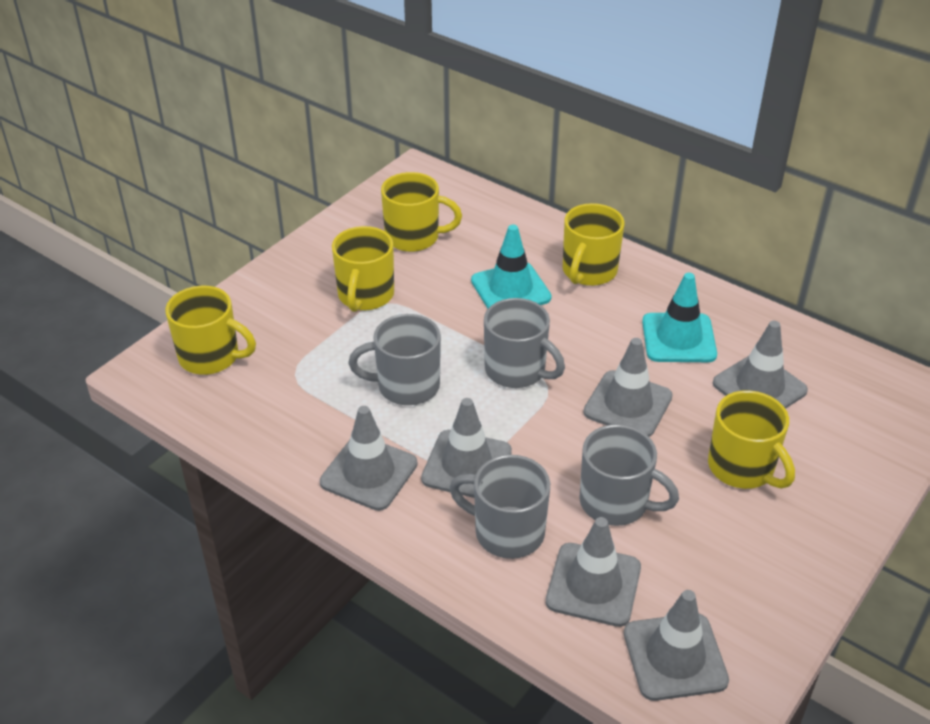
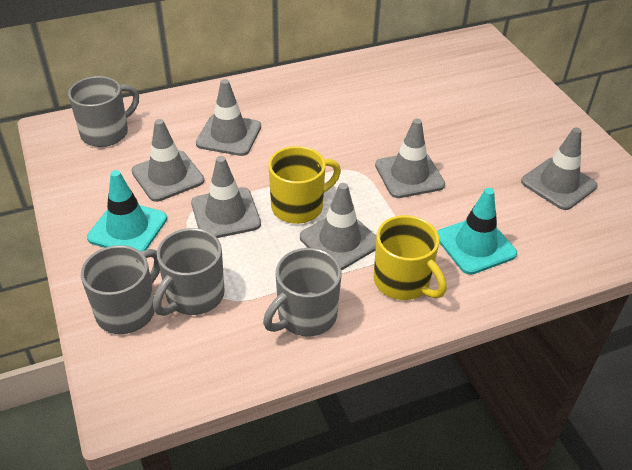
yellow mug: 5 -> 2

